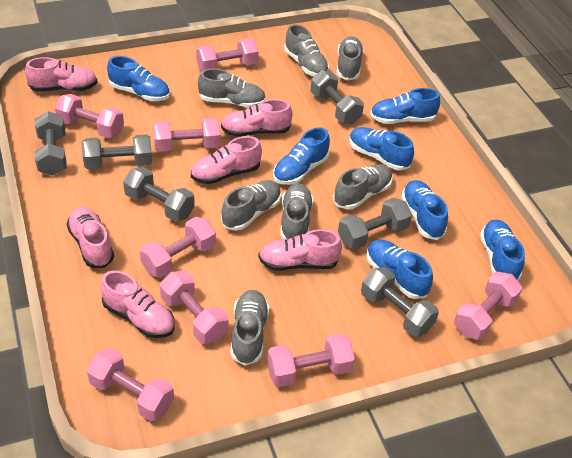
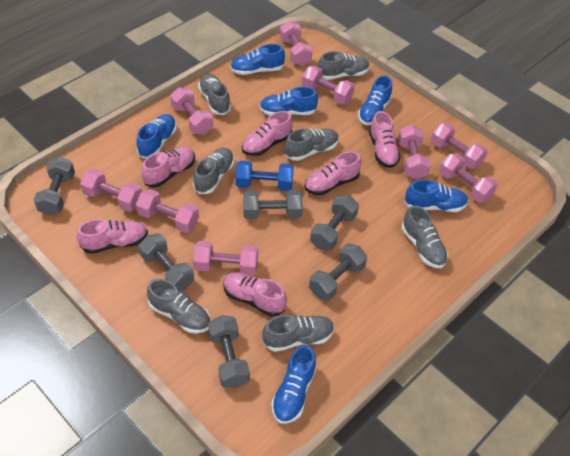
blue dumbbell: 0 -> 1
blue shoe: 7 -> 6
pink dumbbell: 8 -> 9

